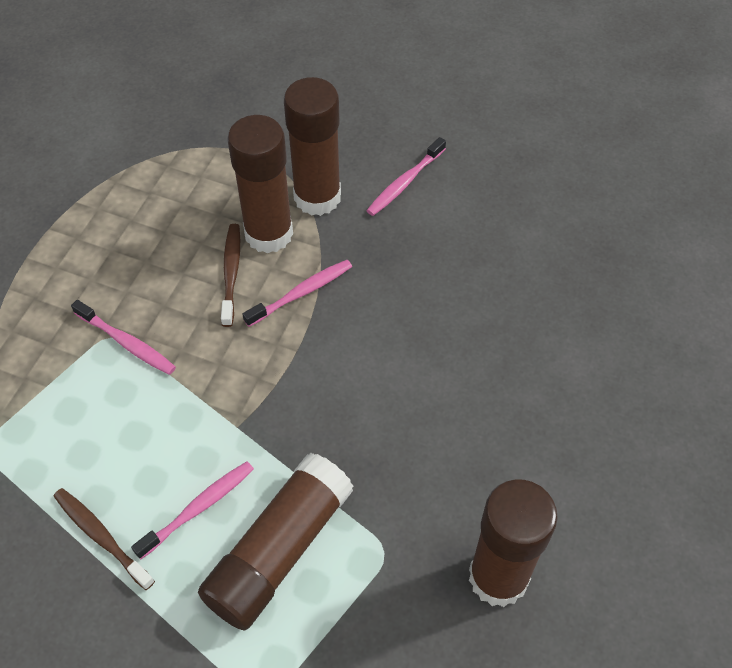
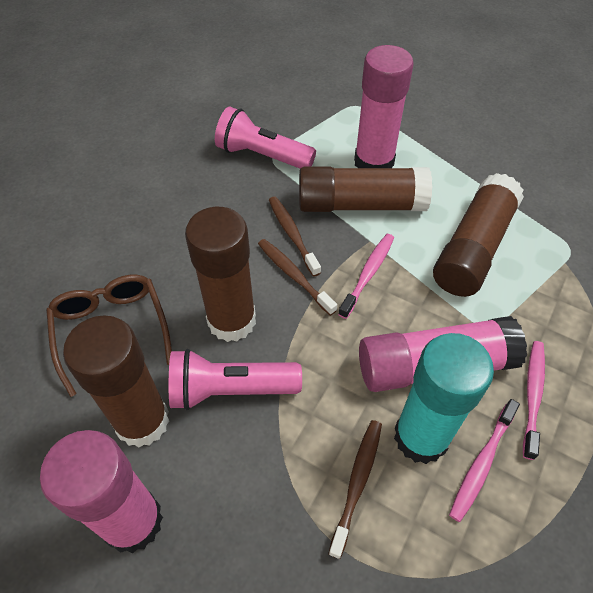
brown glasses: 0 -> 1
brown toothbrush: 2 -> 3
pink flashlight: 0 -> 2
pink glue stick: 0 -> 3
pink toothbrush: 4 -> 3
turquoise glue stick: 0 -> 1

